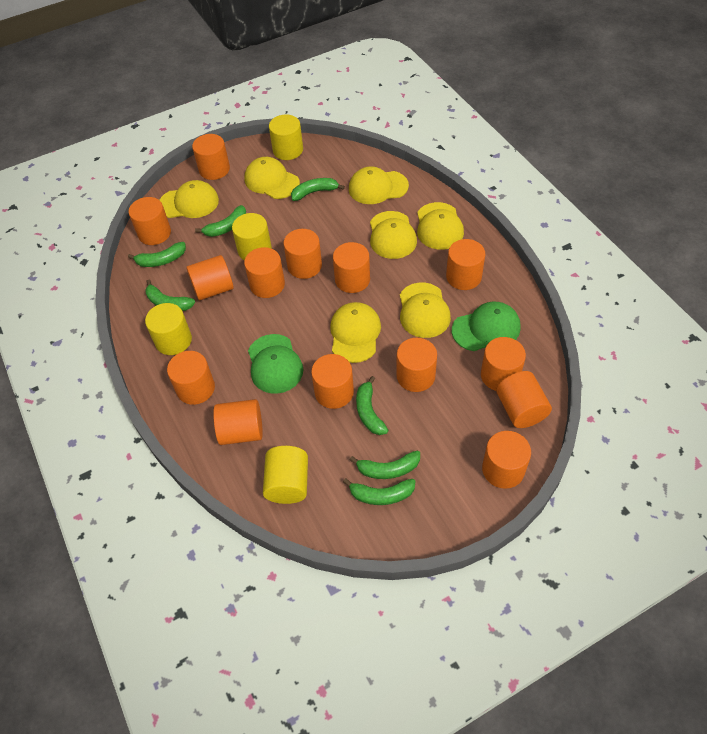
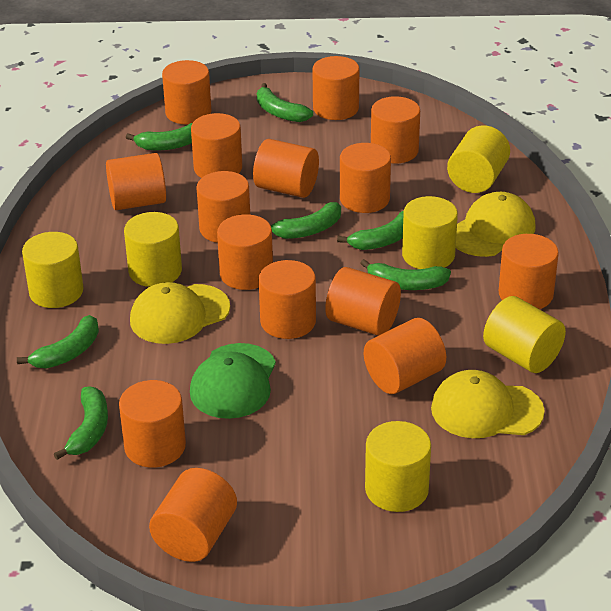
green cap: 2 -> 1
orange cylinder: 14 -> 15
yellow cap: 7 -> 3
yellow cylinder: 4 -> 6

